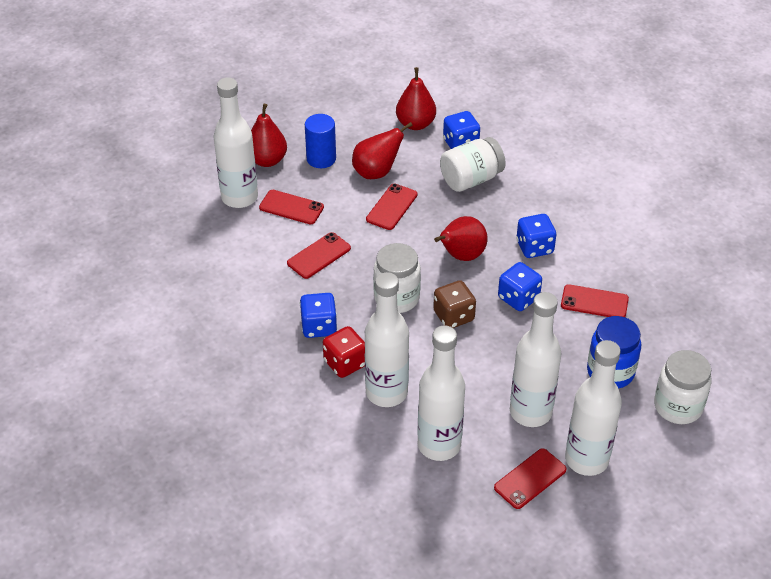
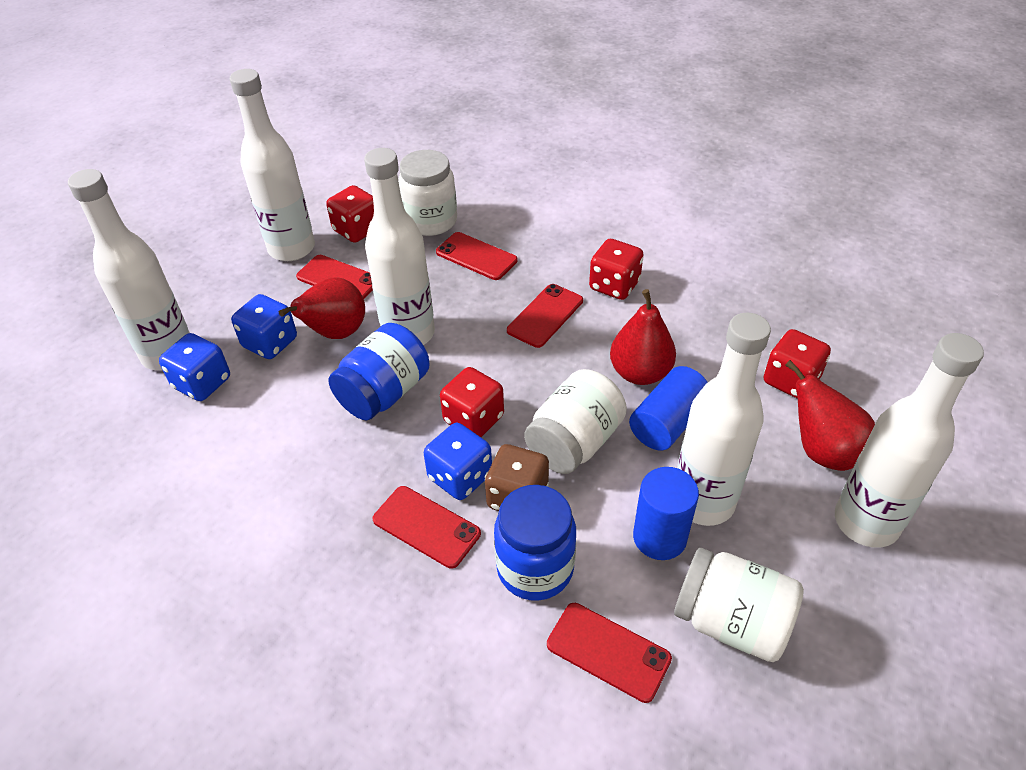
blue cylinder: 1 -> 2
blue dice: 4 -> 3
blue jar: 1 -> 2
red dice: 1 -> 4
red pear: 4 -> 3

